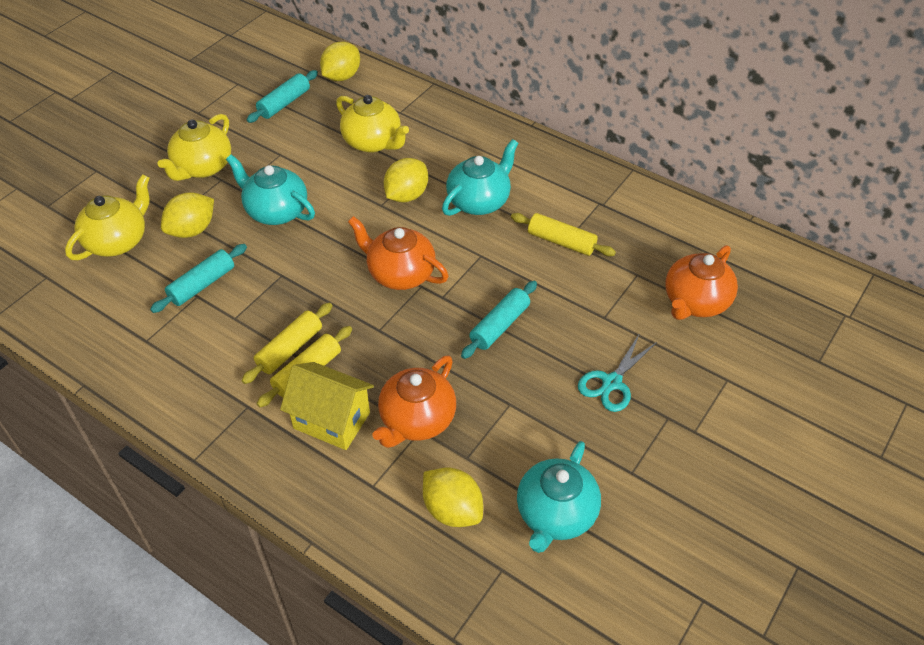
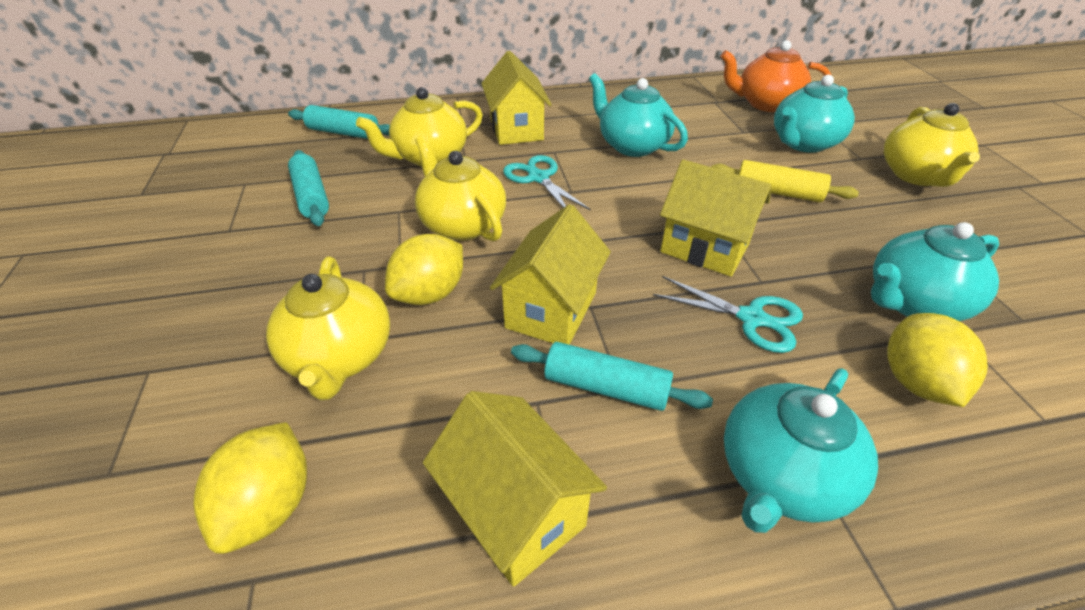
orange teapot: 3 -> 1
turquoise scissors: 1 -> 2
turquoise teapot: 3 -> 4
yellow house: 1 -> 4
yellow lemon: 4 -> 3
yellow rolling pin: 3 -> 1
yellow teapot: 3 -> 4

